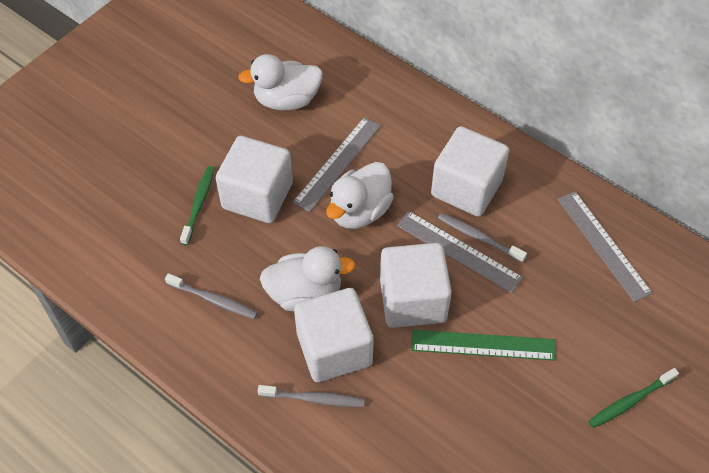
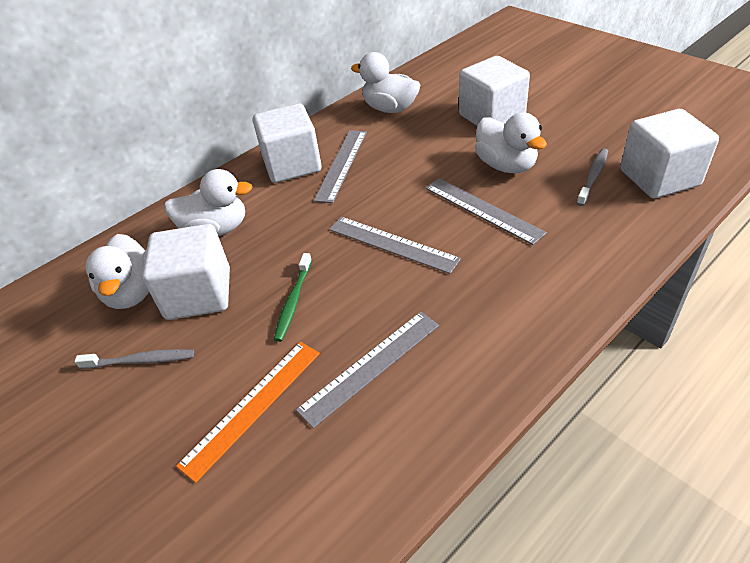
green ruler: 1 -> 0
green toothbrush: 2 -> 1
grey ruler: 3 -> 4
grey toothbrush: 3 -> 2
orange ruler: 0 -> 1
white duck: 3 -> 4

